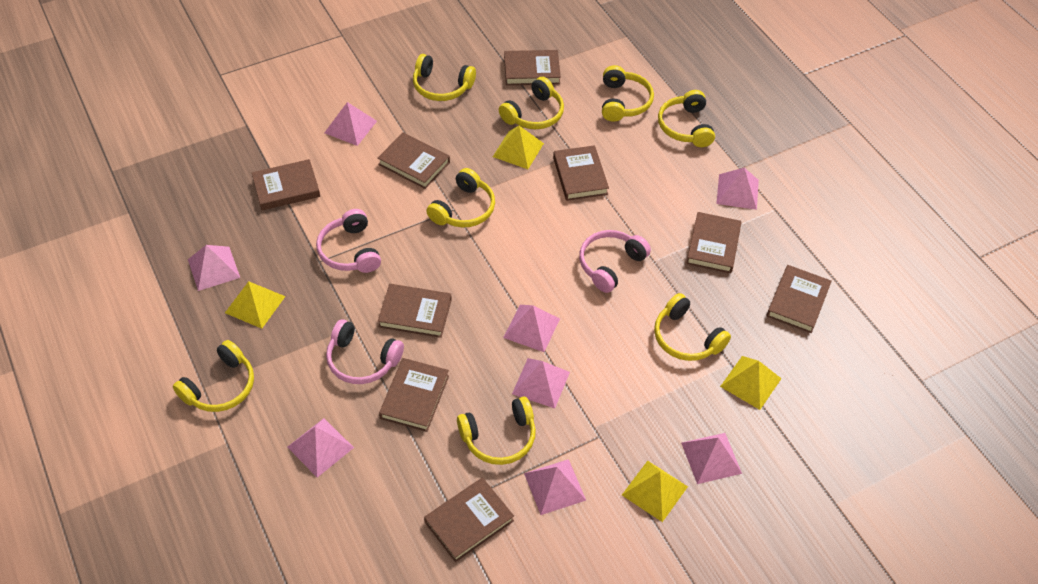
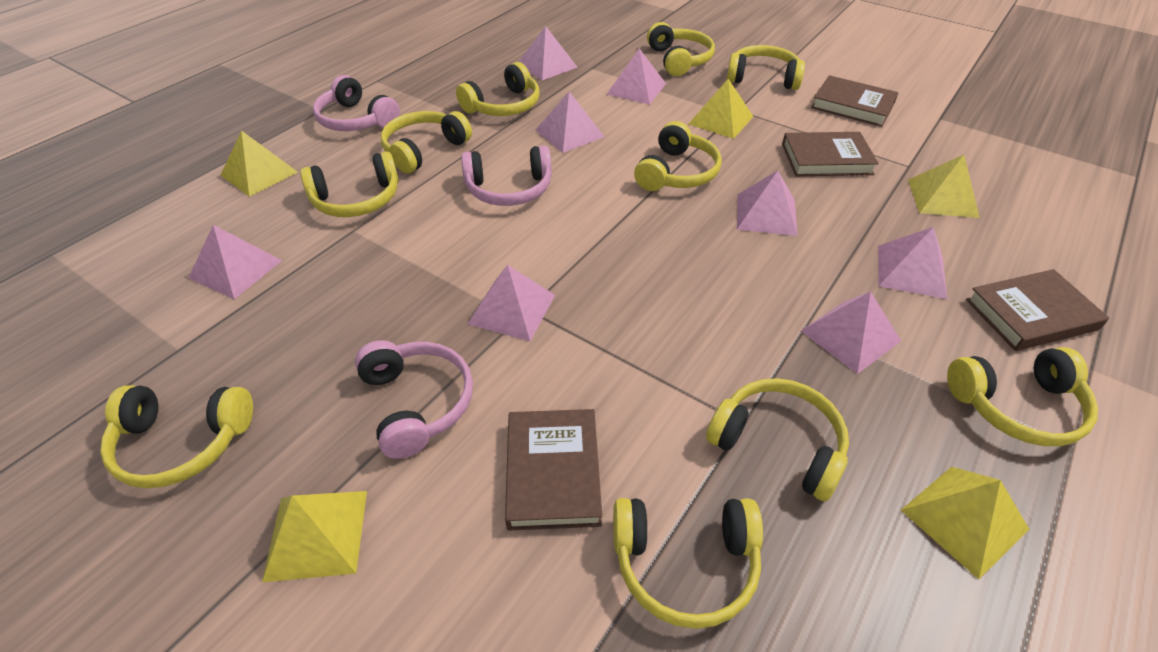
brown book: 9 -> 4
yellow headphones: 8 -> 10
yellow pyramid: 4 -> 5

